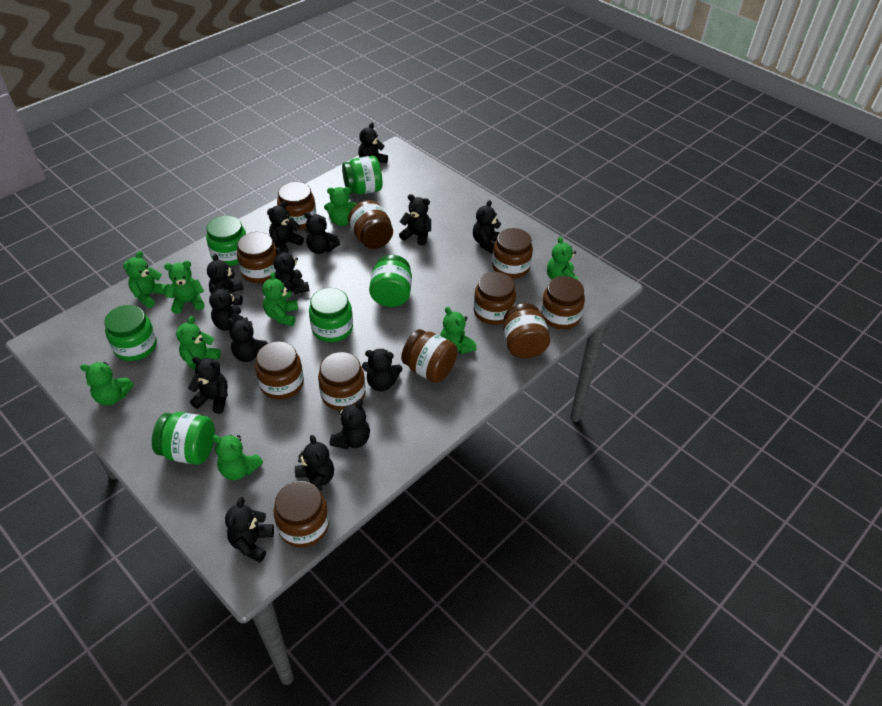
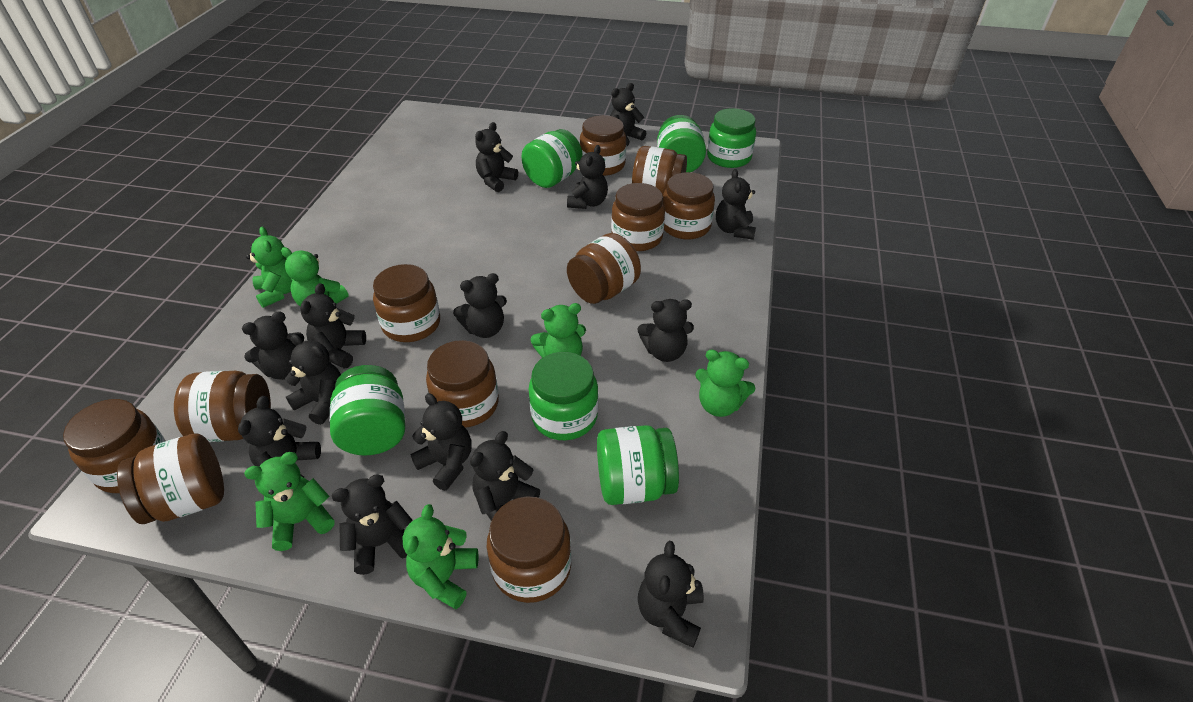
green teddy bear: 9 -> 6

